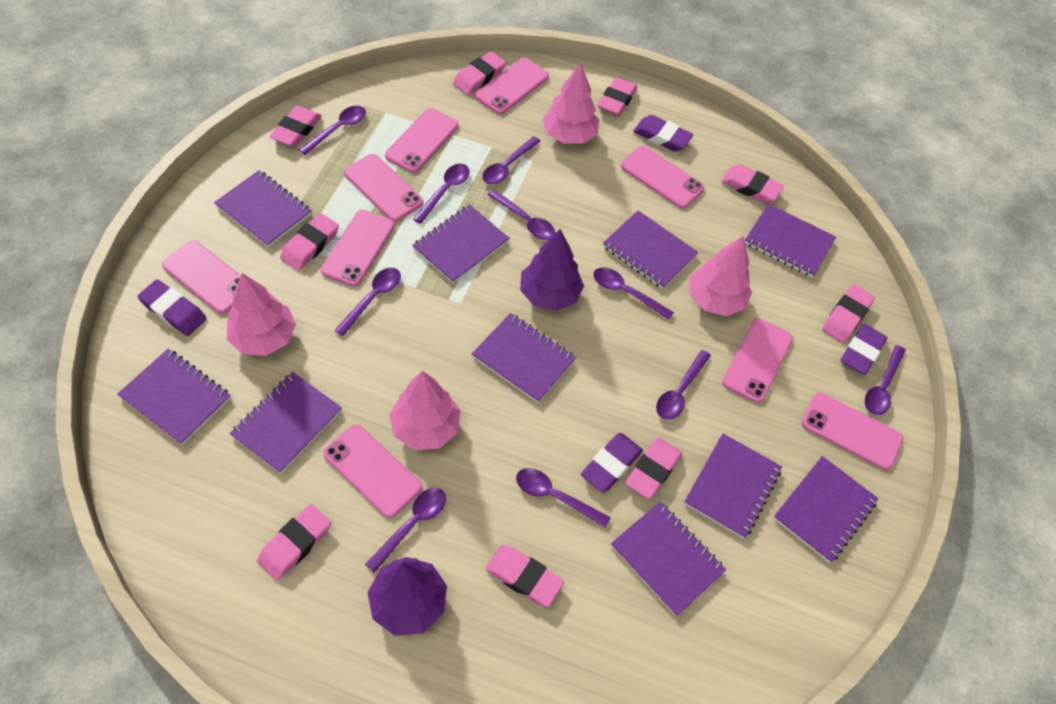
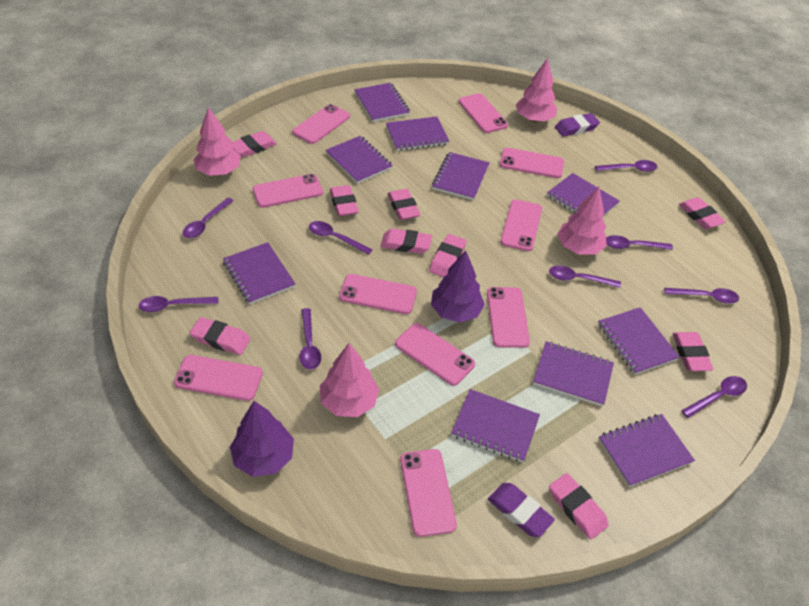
pink phone: 9 -> 10
purple eraser: 4 -> 2
purple spoon: 10 -> 9

